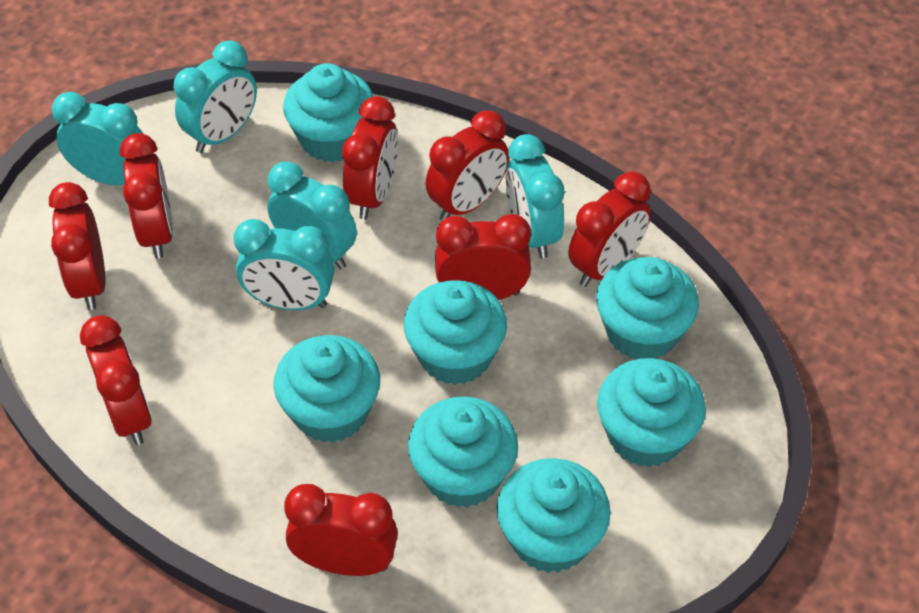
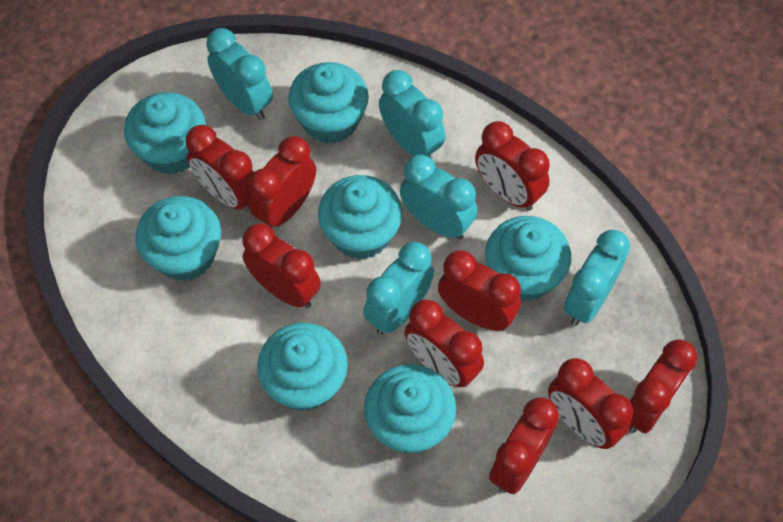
red clock: 8 -> 9

